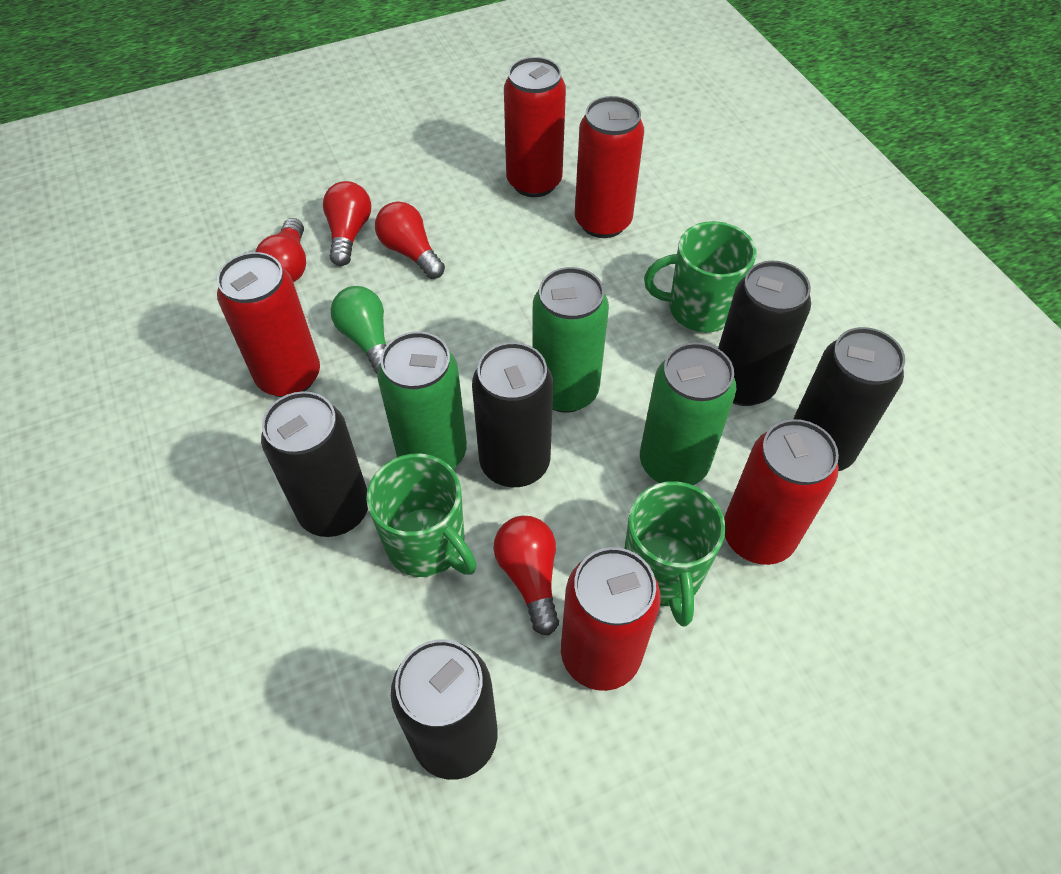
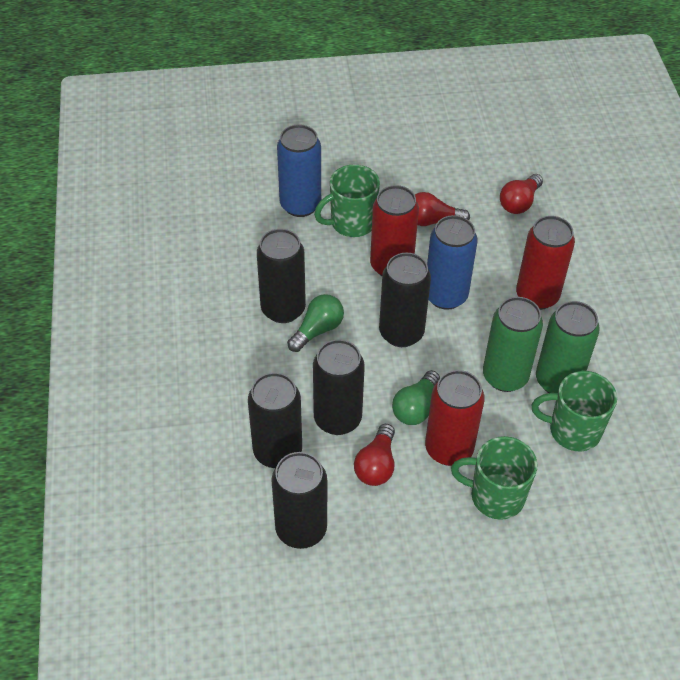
blue can: 0 -> 2
green can: 3 -> 2
green light bulb: 1 -> 2
red can: 5 -> 3
red light bulb: 4 -> 3

